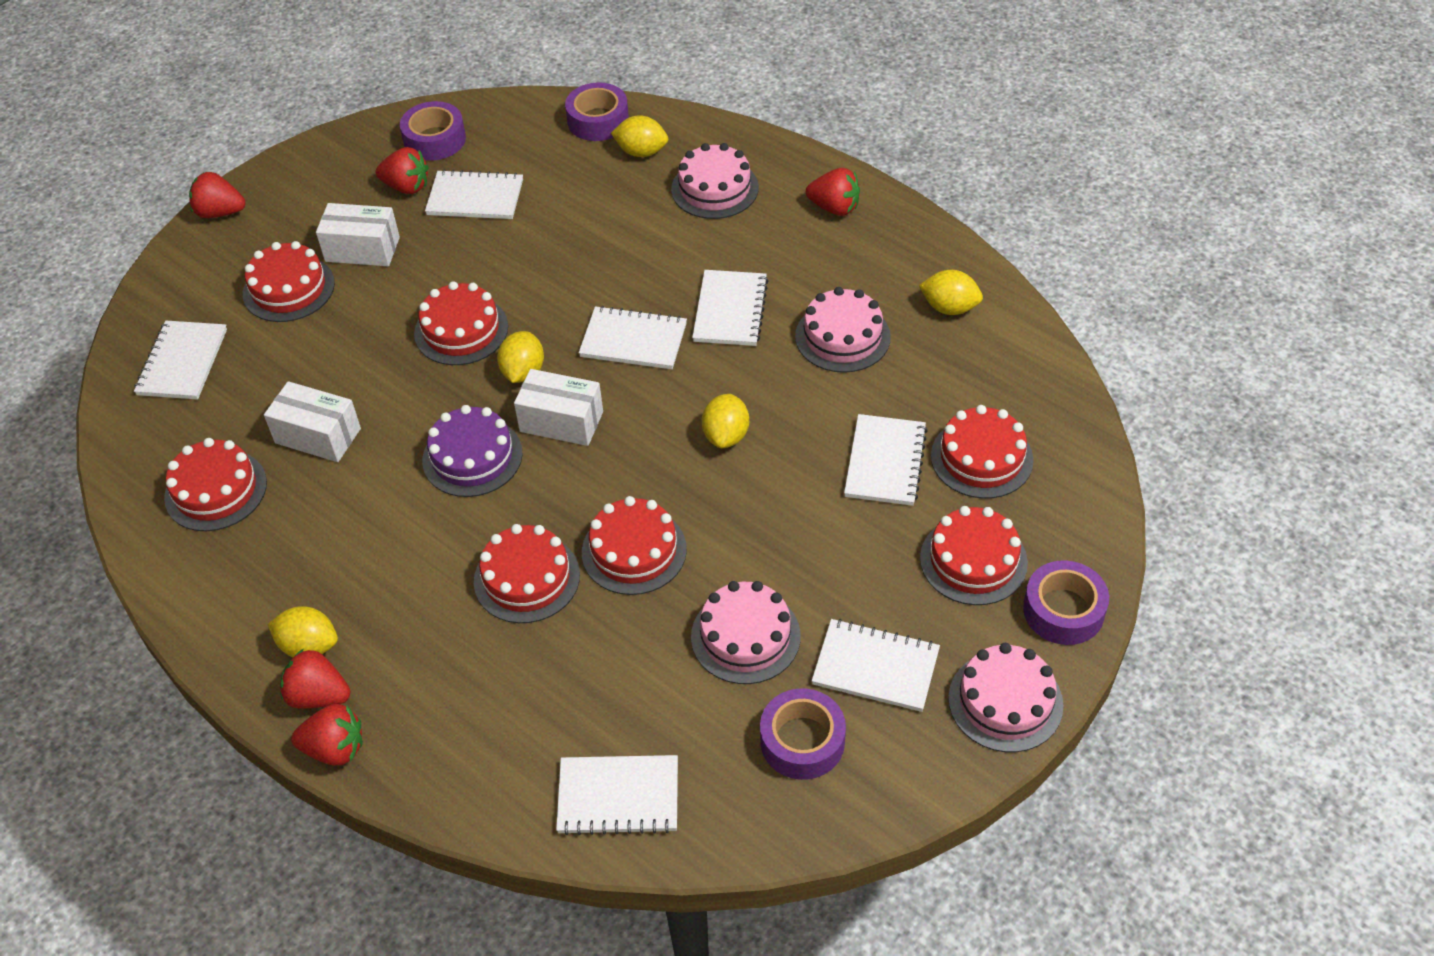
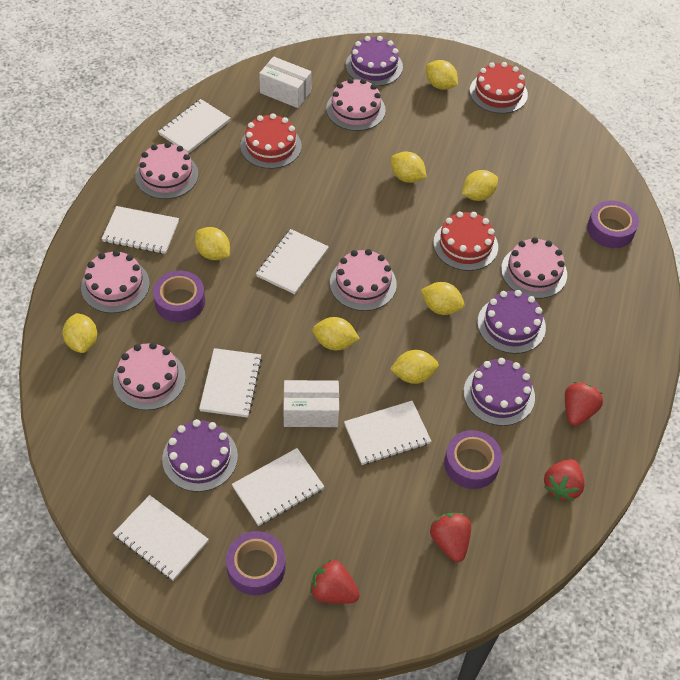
pink cake: 4 -> 6
purple cake: 1 -> 4
red cake: 7 -> 3
red strawberry: 5 -> 4
white box: 3 -> 2
yellow lemon: 5 -> 8

